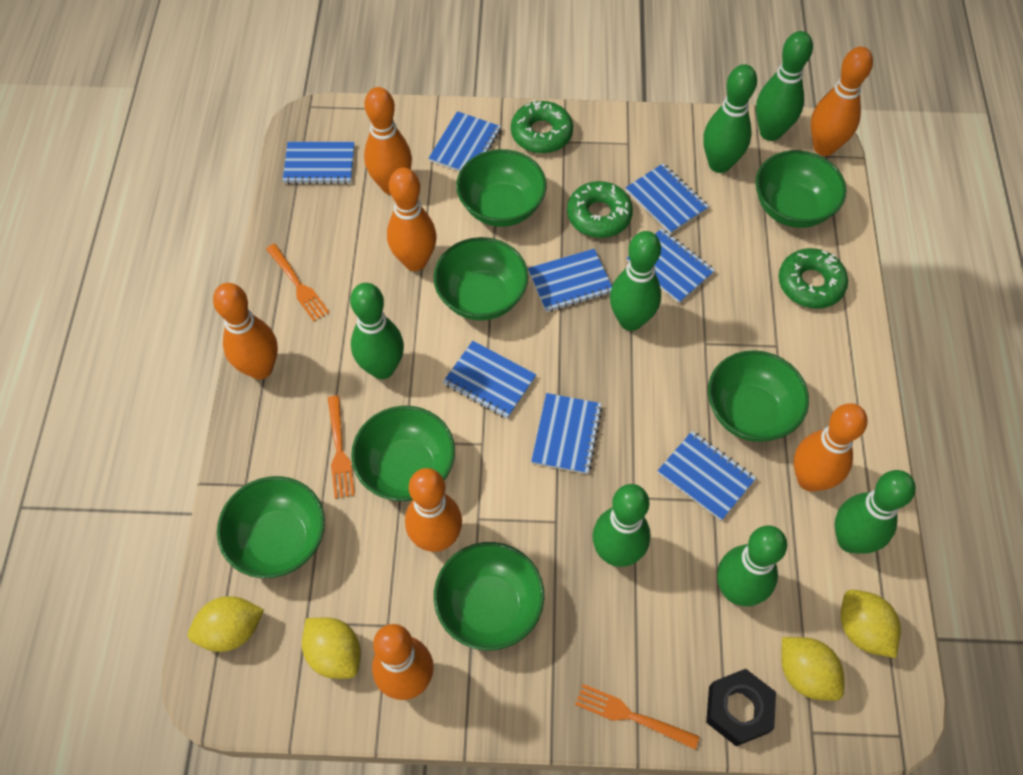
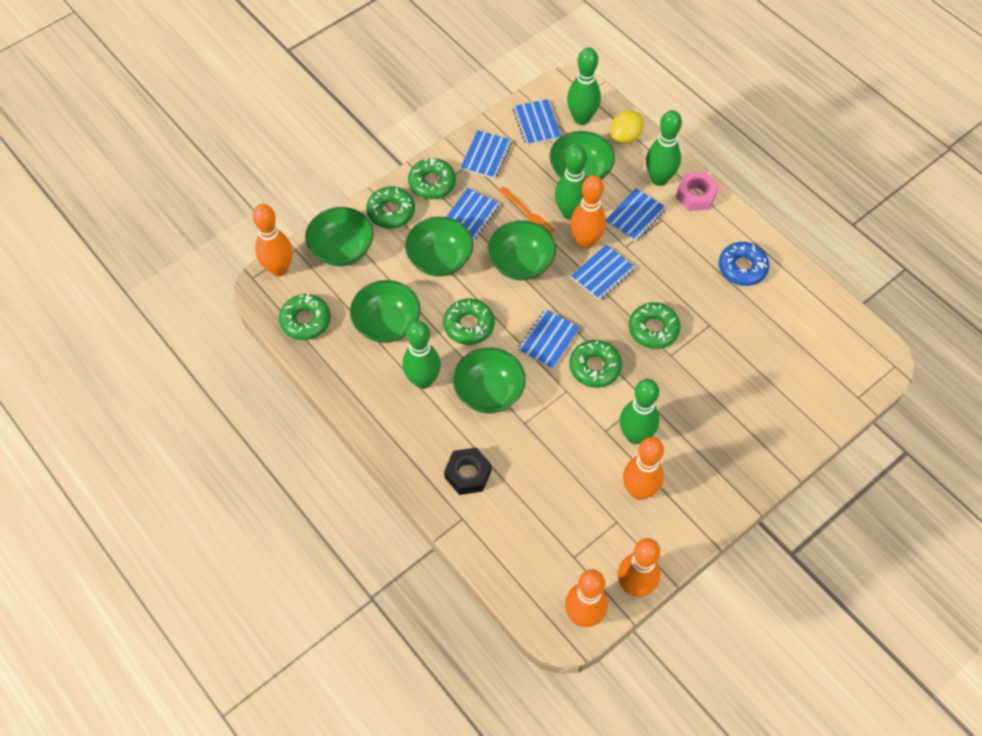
blue donut: 0 -> 1
blue notebook: 8 -> 6
green bowl: 7 -> 6
green bowling pin: 7 -> 5
green donut: 3 -> 6
orange bowling pin: 7 -> 5
orange fork: 3 -> 1
pink nut: 0 -> 1
yellow lemon: 4 -> 1

